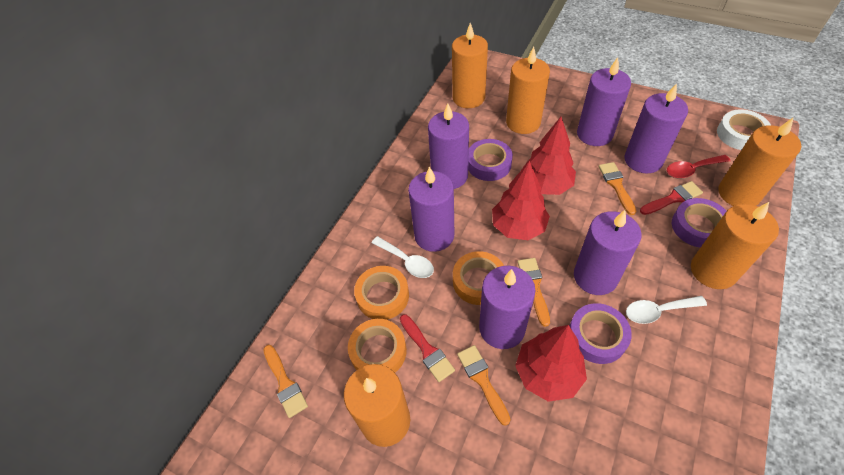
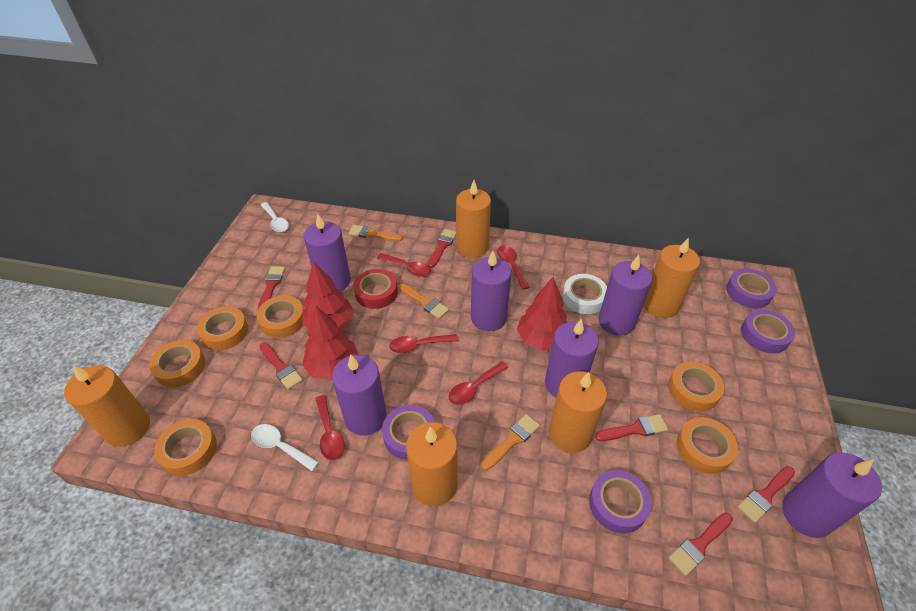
orange brush: 4 -> 3
orange tape: 3 -> 6
purple tape: 3 -> 4
red brush: 2 -> 6
red spoon: 1 -> 5
red tape: 0 -> 1

